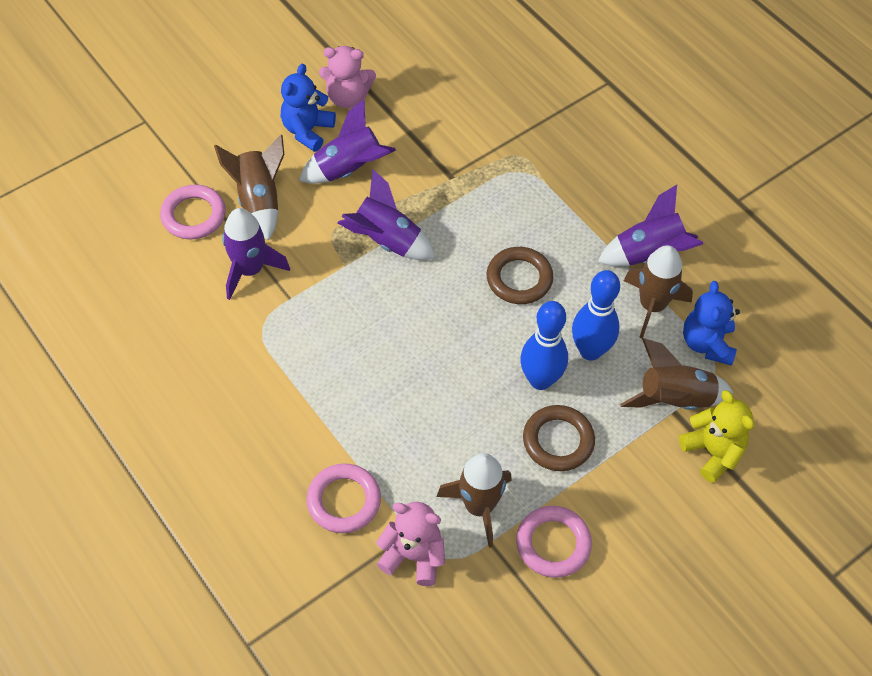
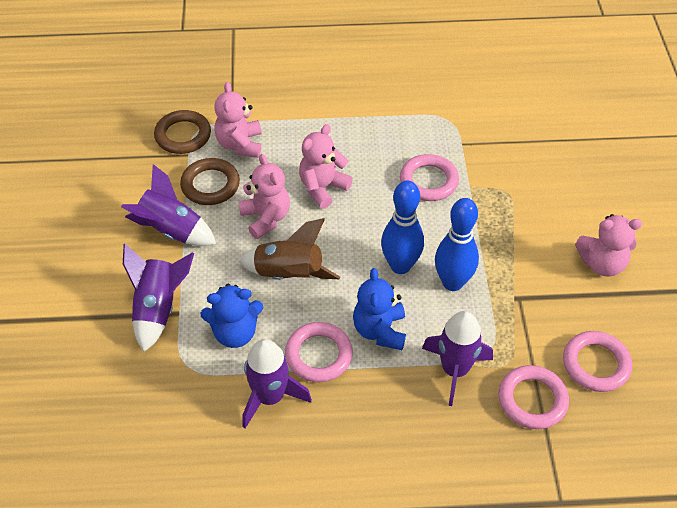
brown rocket: 4 -> 1
pink ring: 3 -> 4
pink teddy bear: 2 -> 4
yellow teddy bear: 1 -> 0

